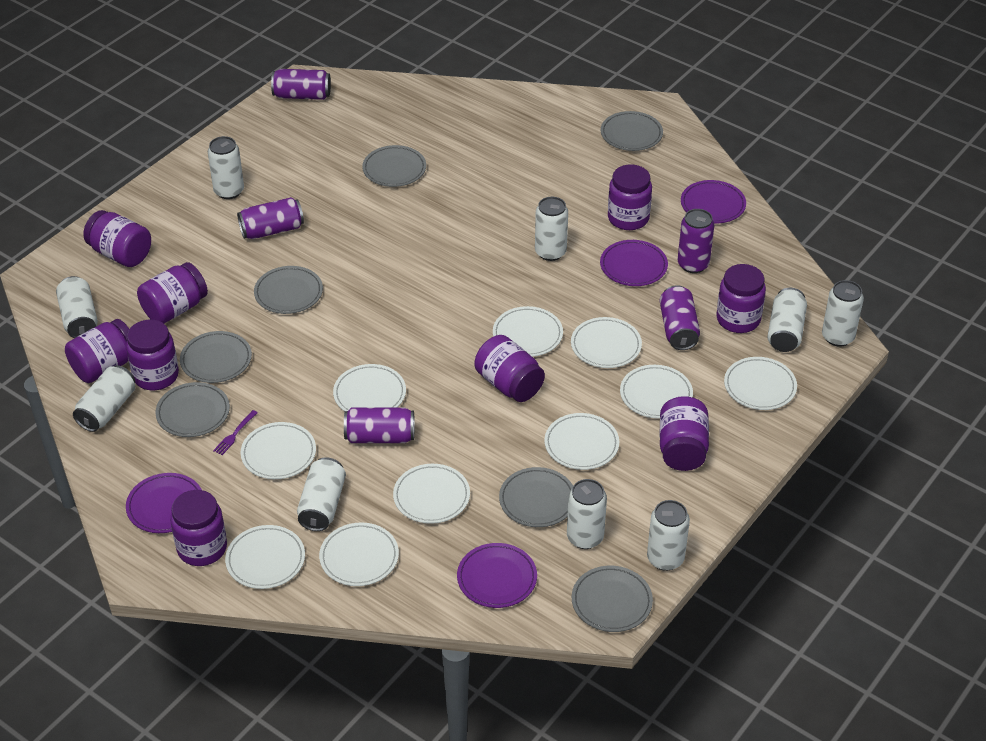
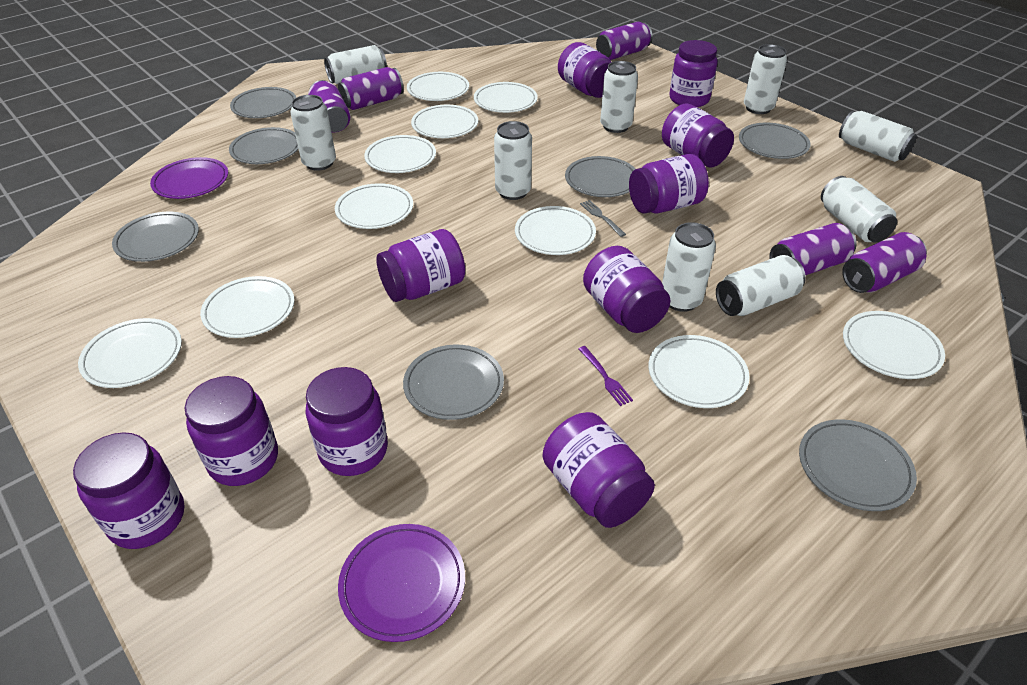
grey fork: 0 -> 1
purple jar: 9 -> 10
purple plate: 4 -> 2

